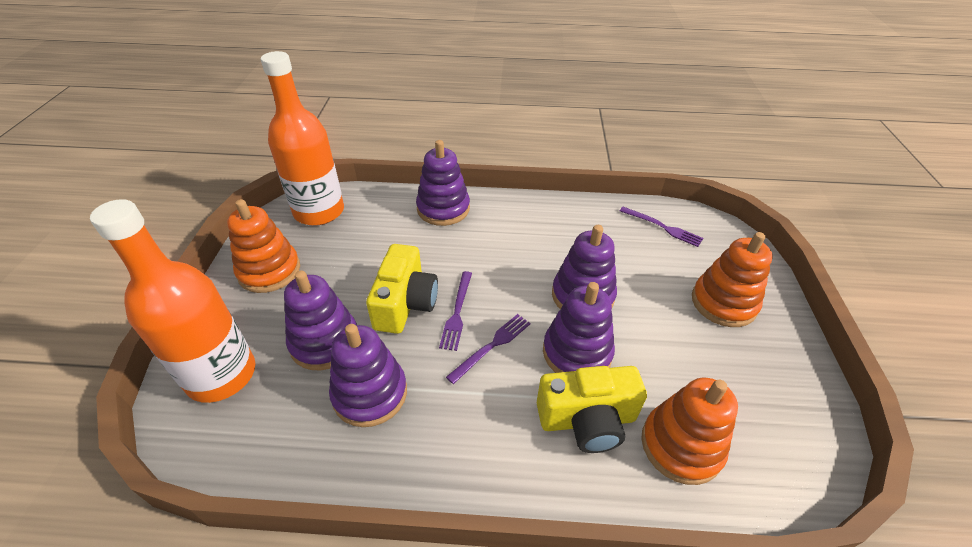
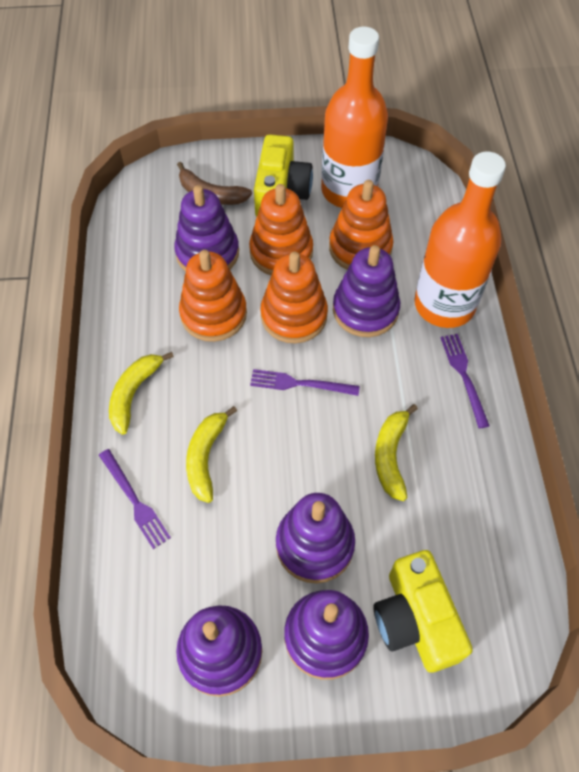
brown banana: 0 -> 1
orange stacking toy: 3 -> 4
yellow banana: 0 -> 3

